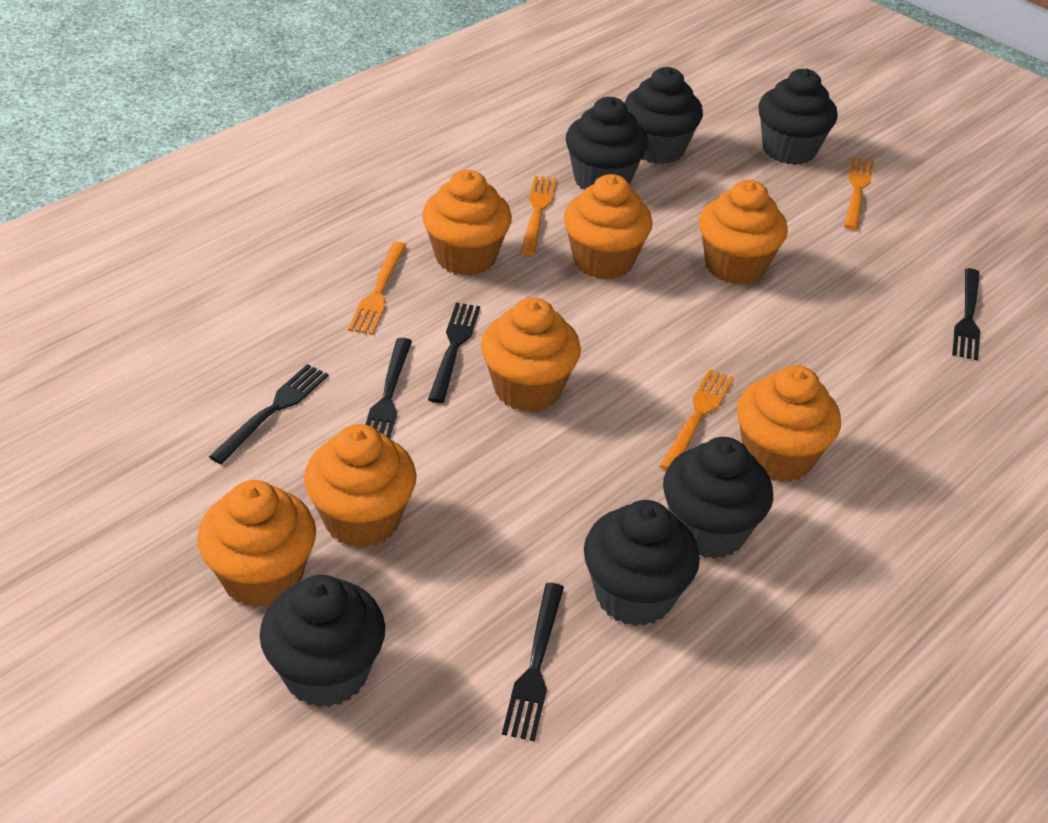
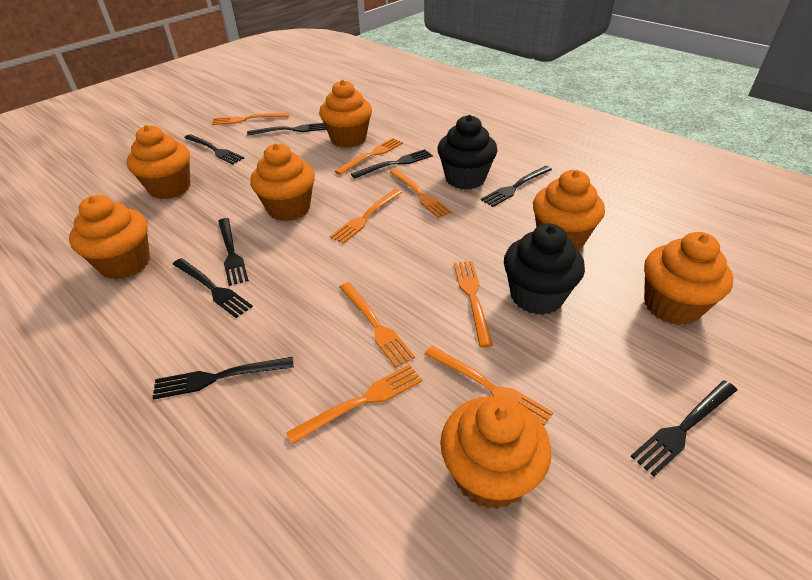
black cupcake: 6 -> 2
black fork: 5 -> 8
orange fork: 4 -> 8

